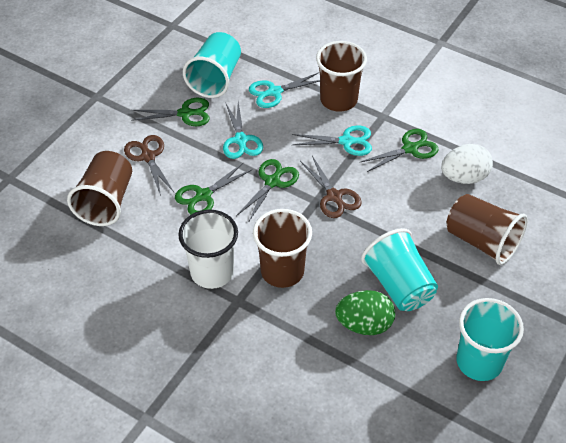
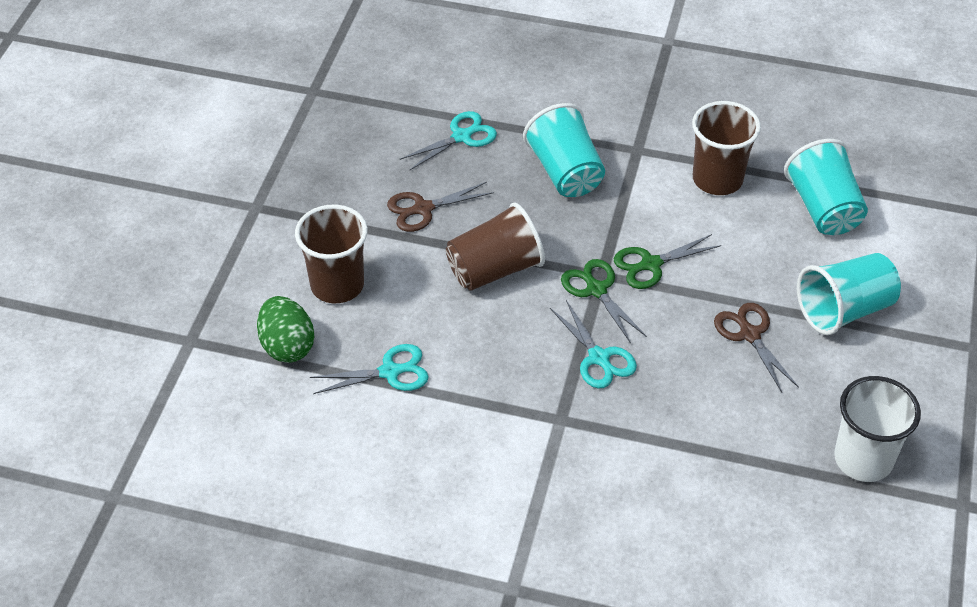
brown cup: 4 -> 3
green scissors: 4 -> 2
white egg: 1 -> 0

